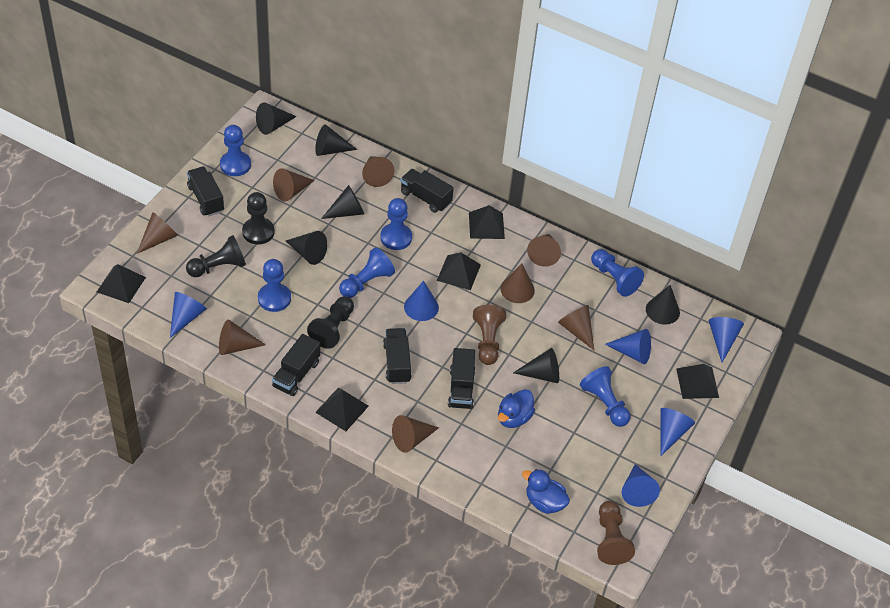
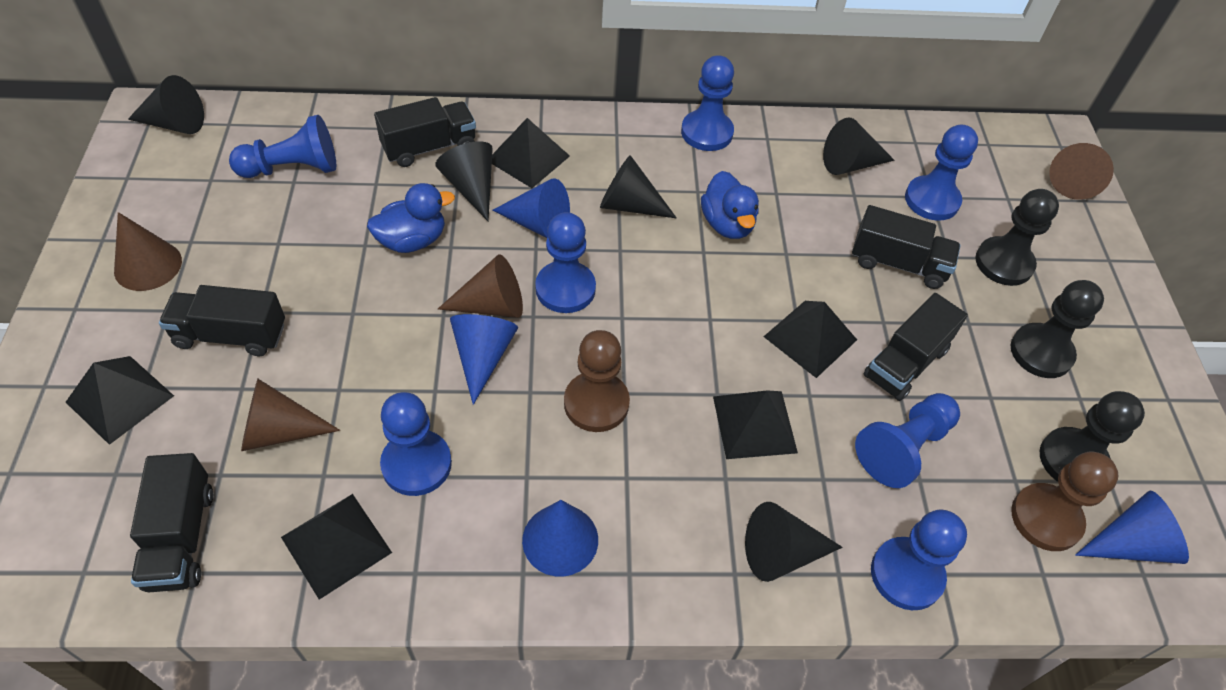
black cone: 6 -> 5
blue cone: 6 -> 4
blue pawn: 6 -> 7
brown cone: 8 -> 4

